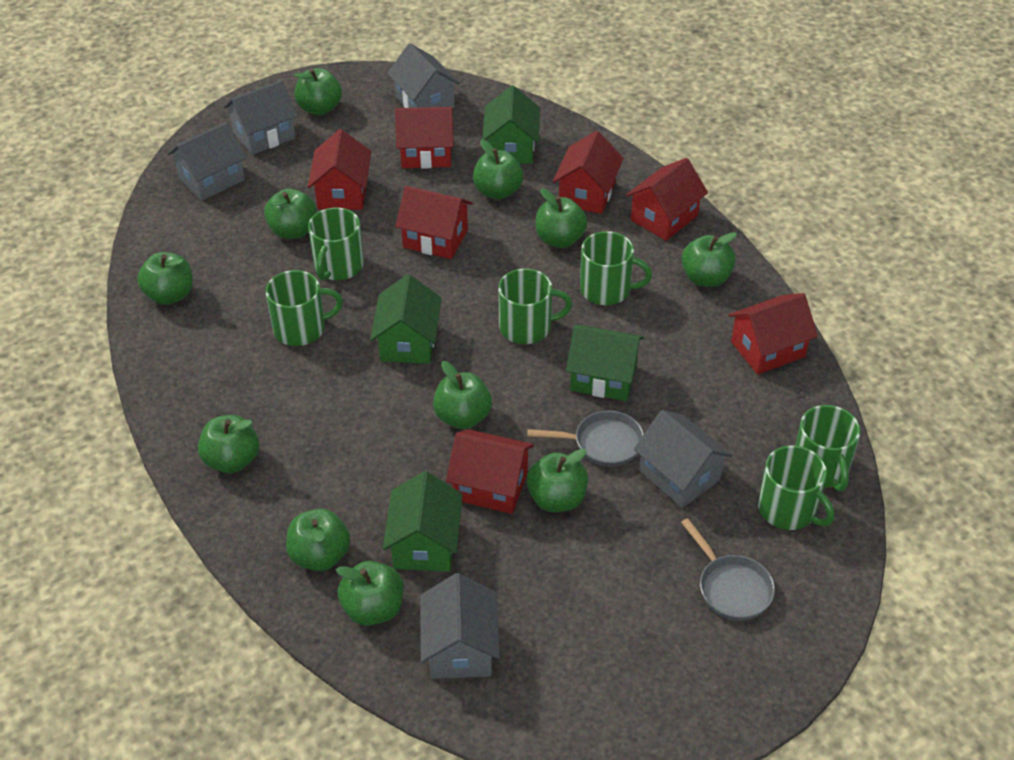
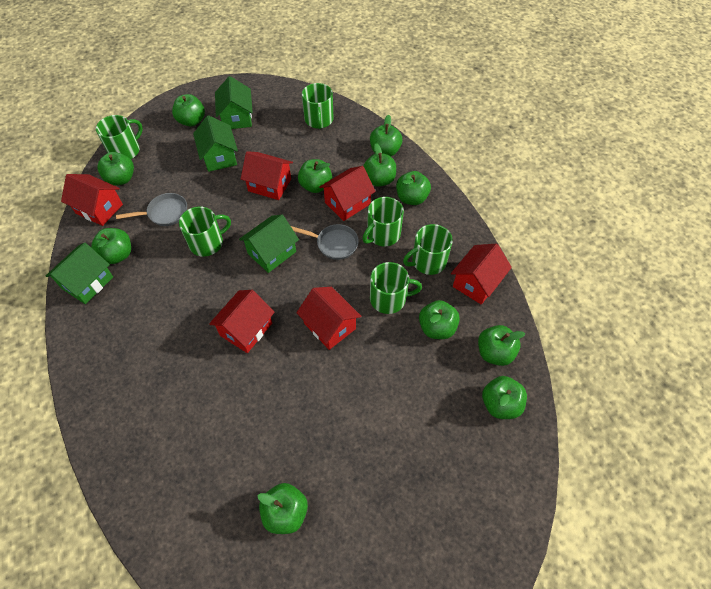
grey house: 5 -> 0
red house: 7 -> 6

